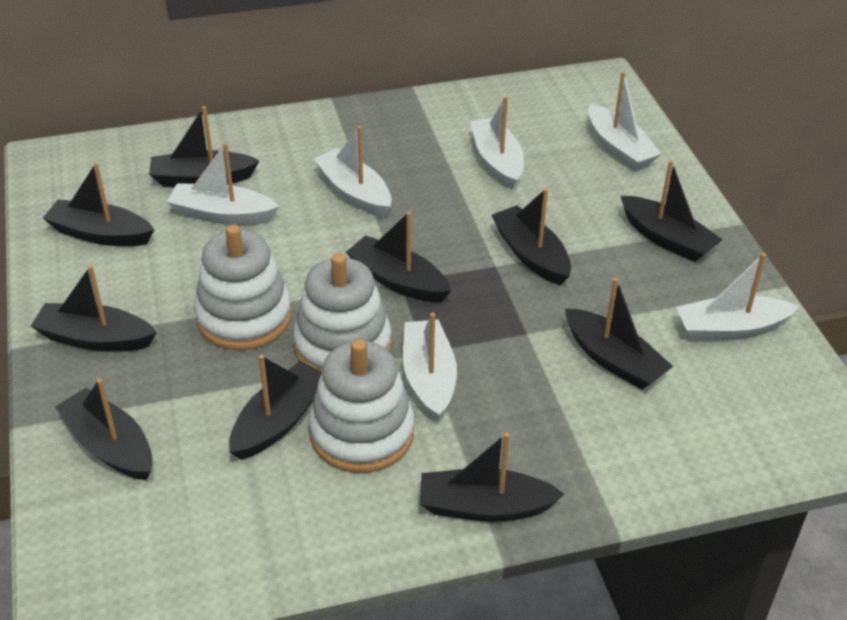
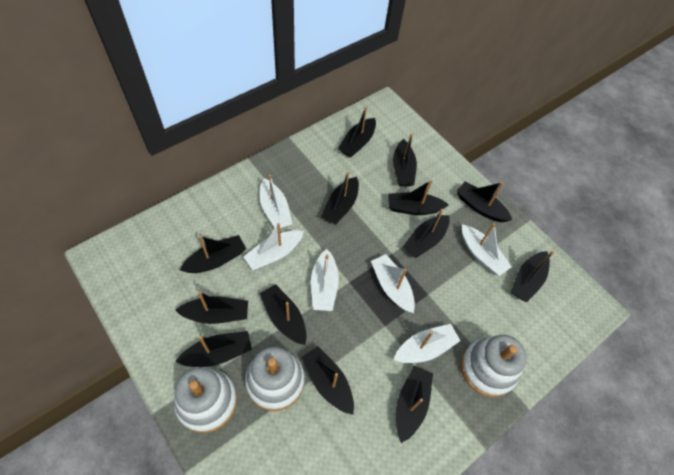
black boat: 10 -> 13

